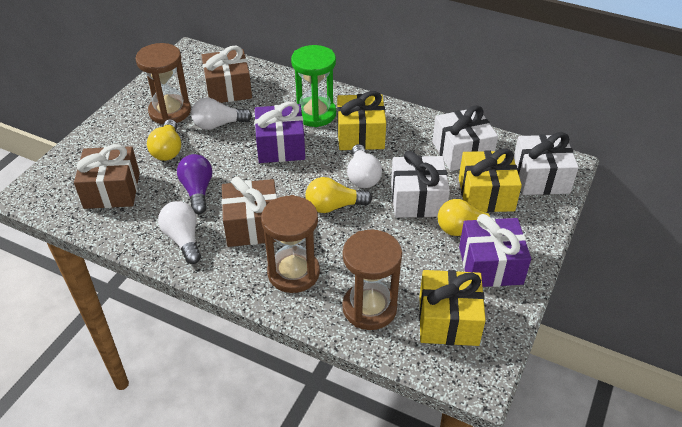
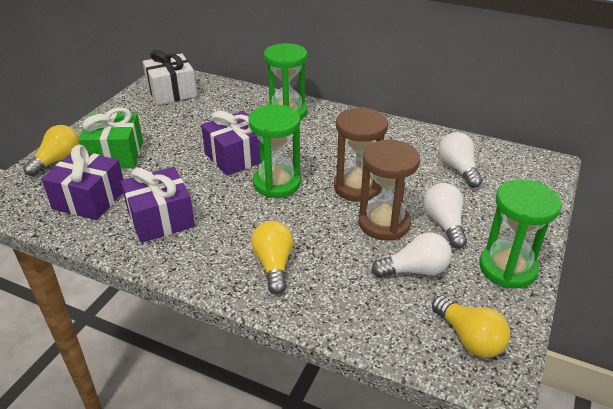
brown gift: 3 -> 0
brown hourglass: 3 -> 2
green gift: 0 -> 1
green hourglass: 1 -> 3
purple gift: 2 -> 3
purple light bulb: 1 -> 0
white gift: 3 -> 1
yellow gift: 3 -> 0

